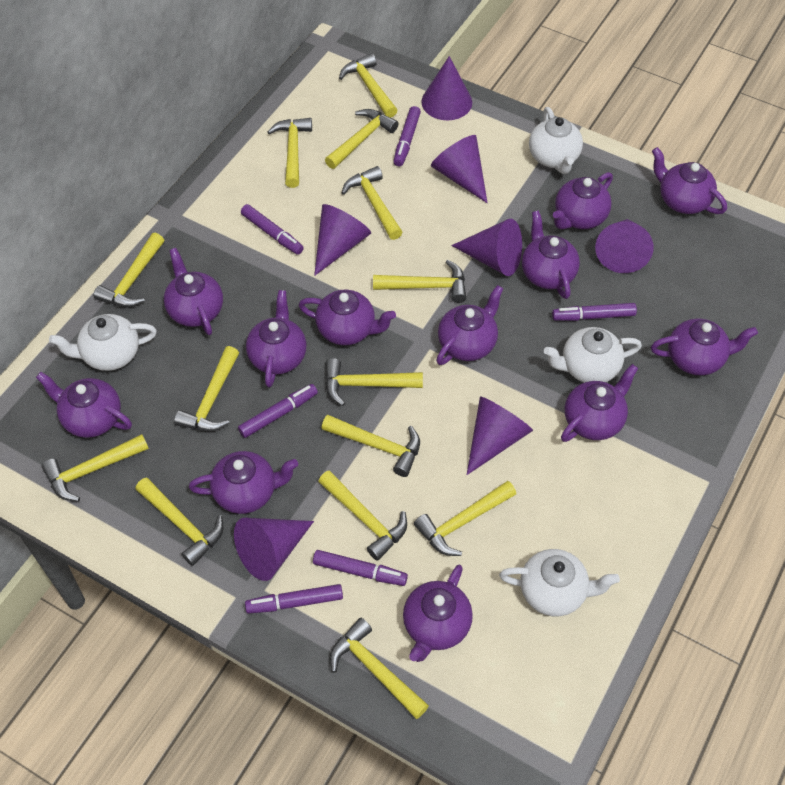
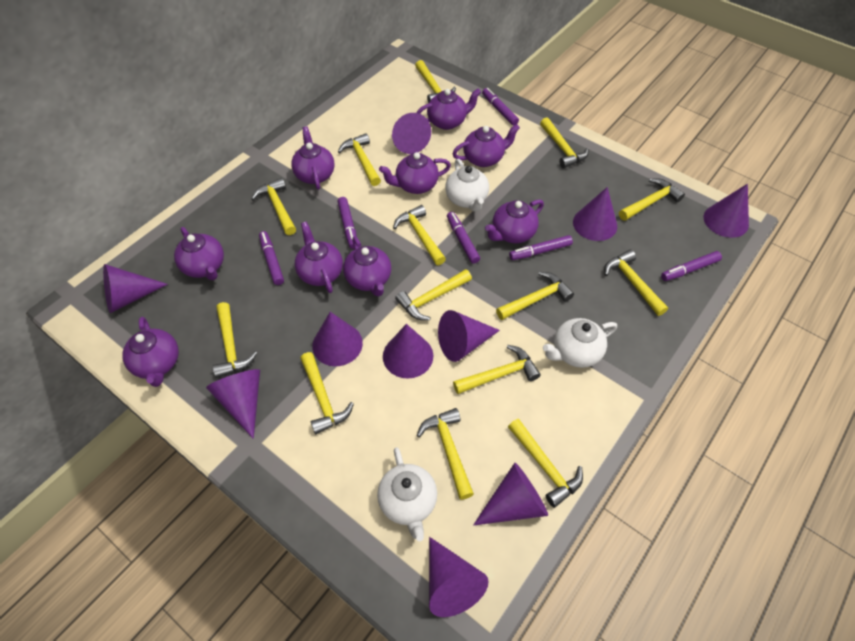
purple cone: 7 -> 10
purple teapot: 12 -> 9
white teapot: 4 -> 3

